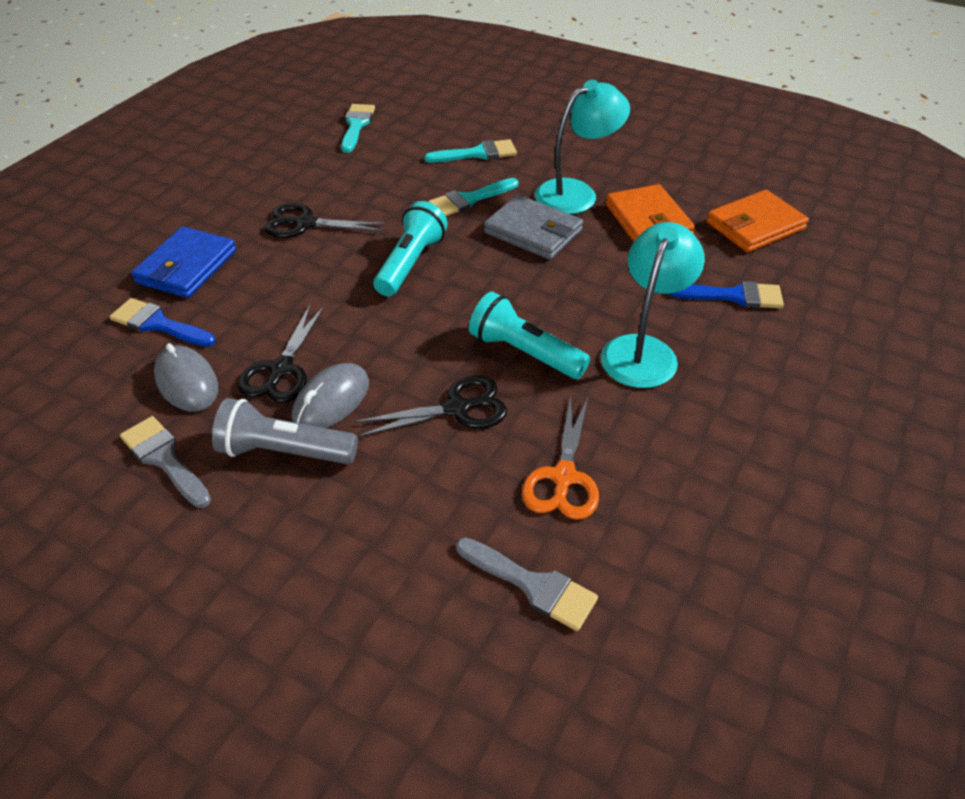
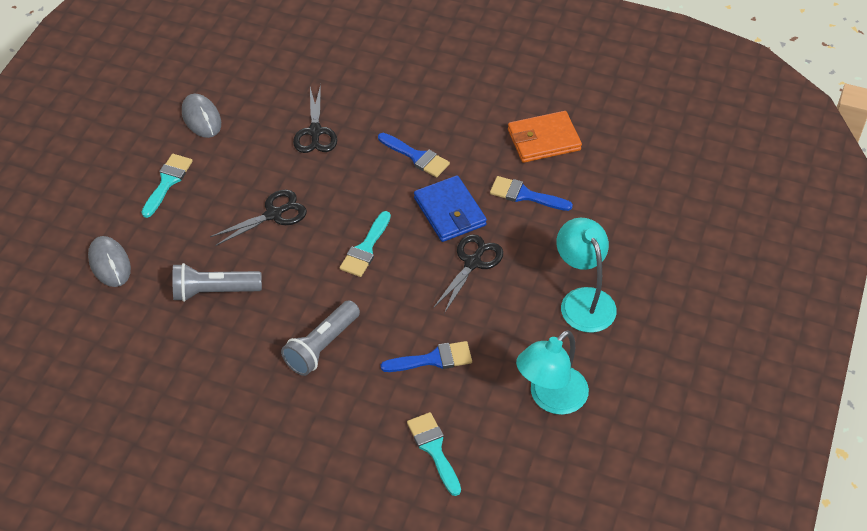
blue brush: 2 -> 3
grey brush: 2 -> 0
grey flashlight: 1 -> 2
grey wallet: 1 -> 0
orange scissors: 1 -> 0
orange wallet: 2 -> 1
turquoise flashlight: 2 -> 0

